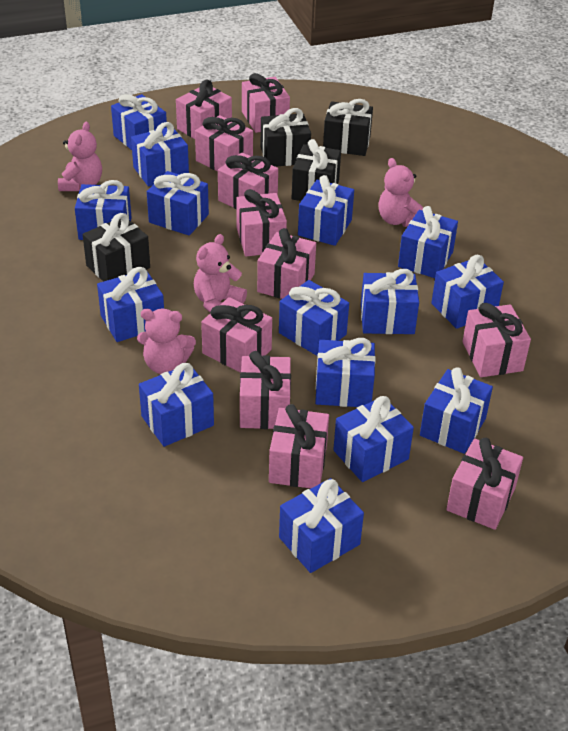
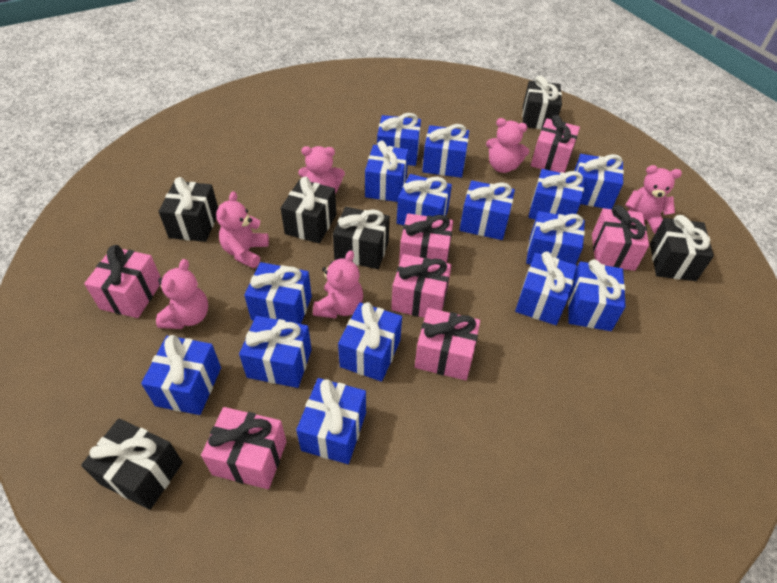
black gift: 4 -> 6
pink gift: 11 -> 7
pink teddy bear: 4 -> 6

